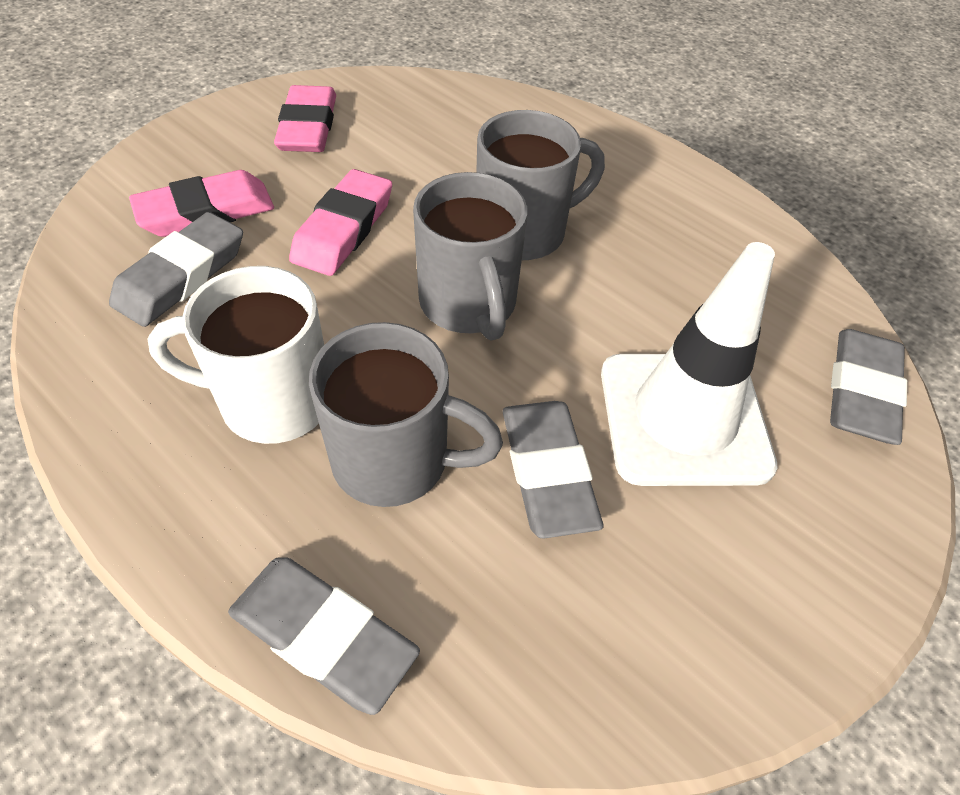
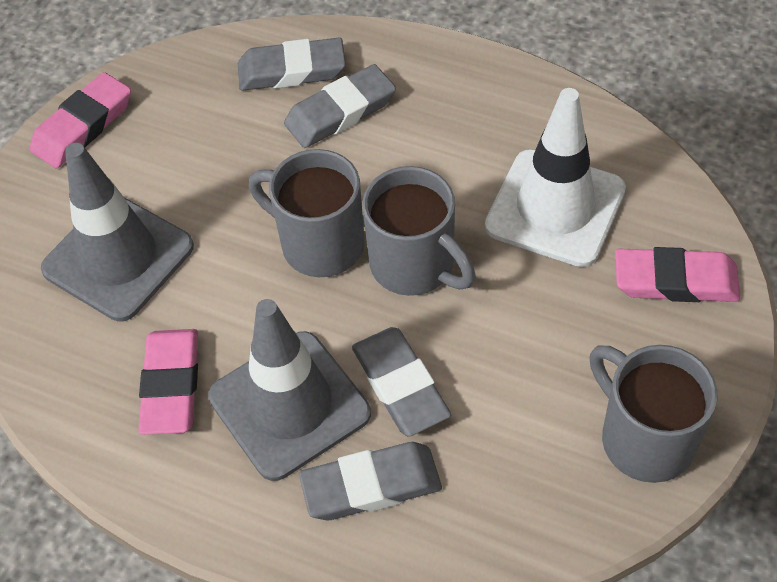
grey traffic cone: 0 -> 2
white mug: 1 -> 0

